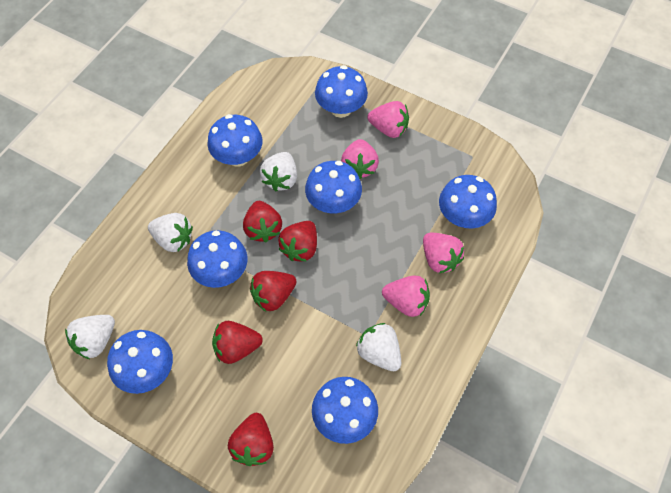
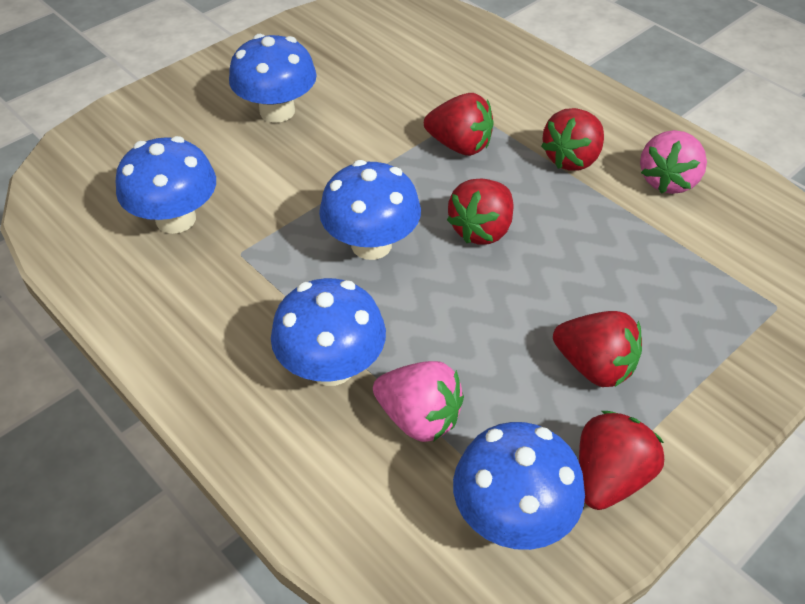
blue mushroom: 7 -> 5
pink strawberry: 4 -> 2
white strawberry: 4 -> 0

